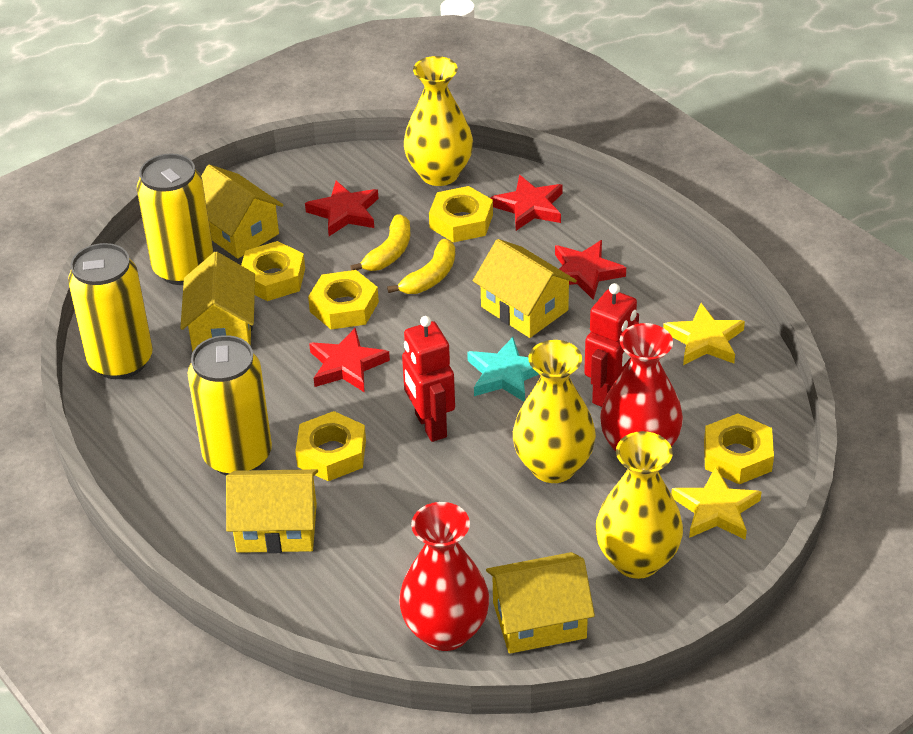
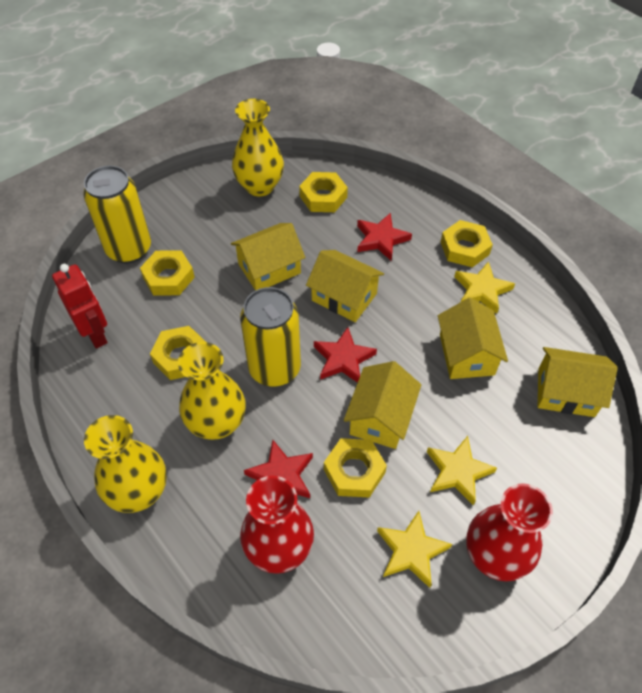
red robot: 2 -> 1
red star: 4 -> 3
turquoise star: 1 -> 0
yellow banana: 2 -> 0
yellow can: 3 -> 2
yellow star: 2 -> 3

